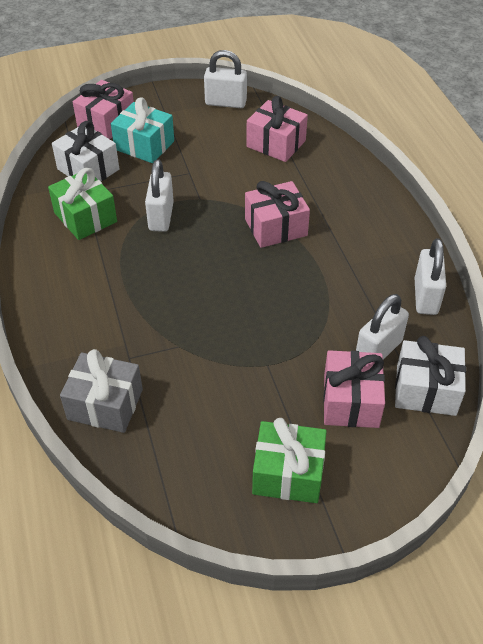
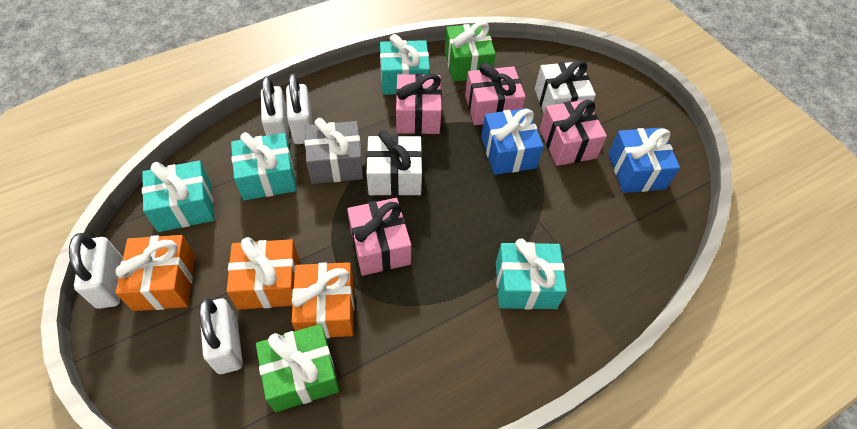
blue gift: 0 -> 2
orange gift: 0 -> 3
turquoise gift: 1 -> 4

